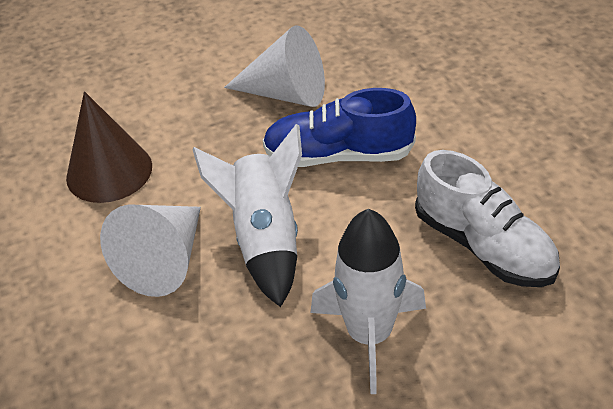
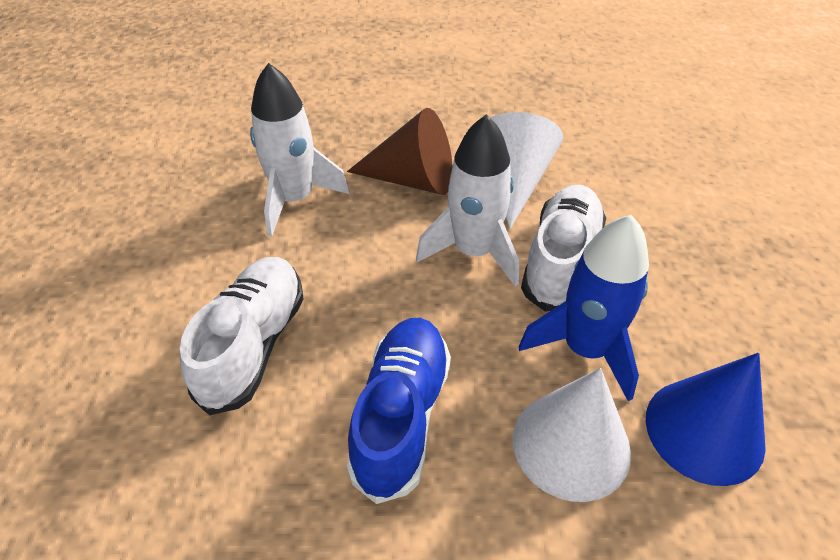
blue cone: 0 -> 1
blue rocket: 0 -> 1
white shoe: 1 -> 2

